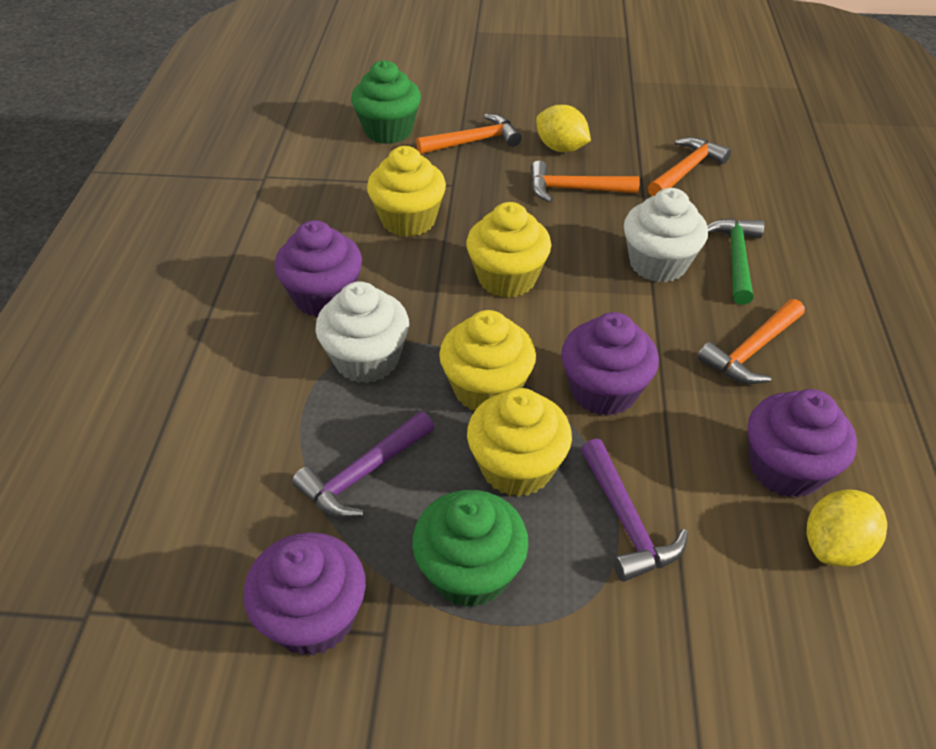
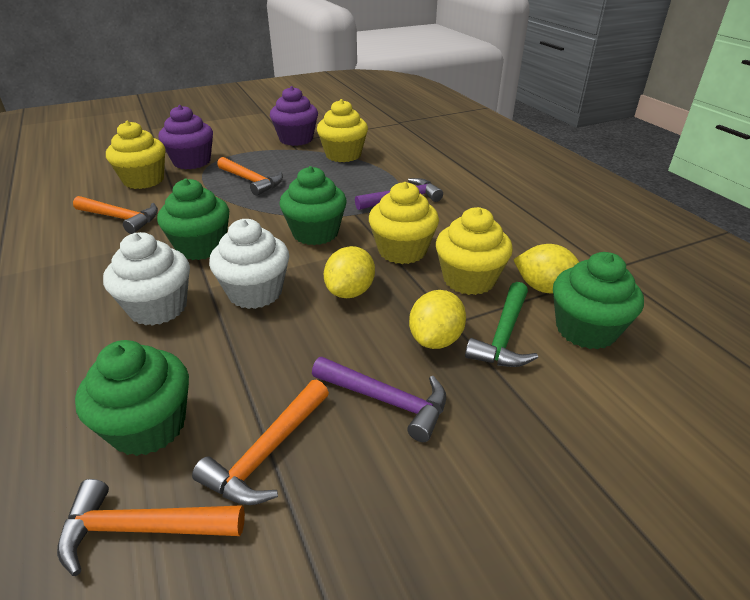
green cupcake: 2 -> 4
purple cupcake: 4 -> 2
yellow lemon: 2 -> 3

